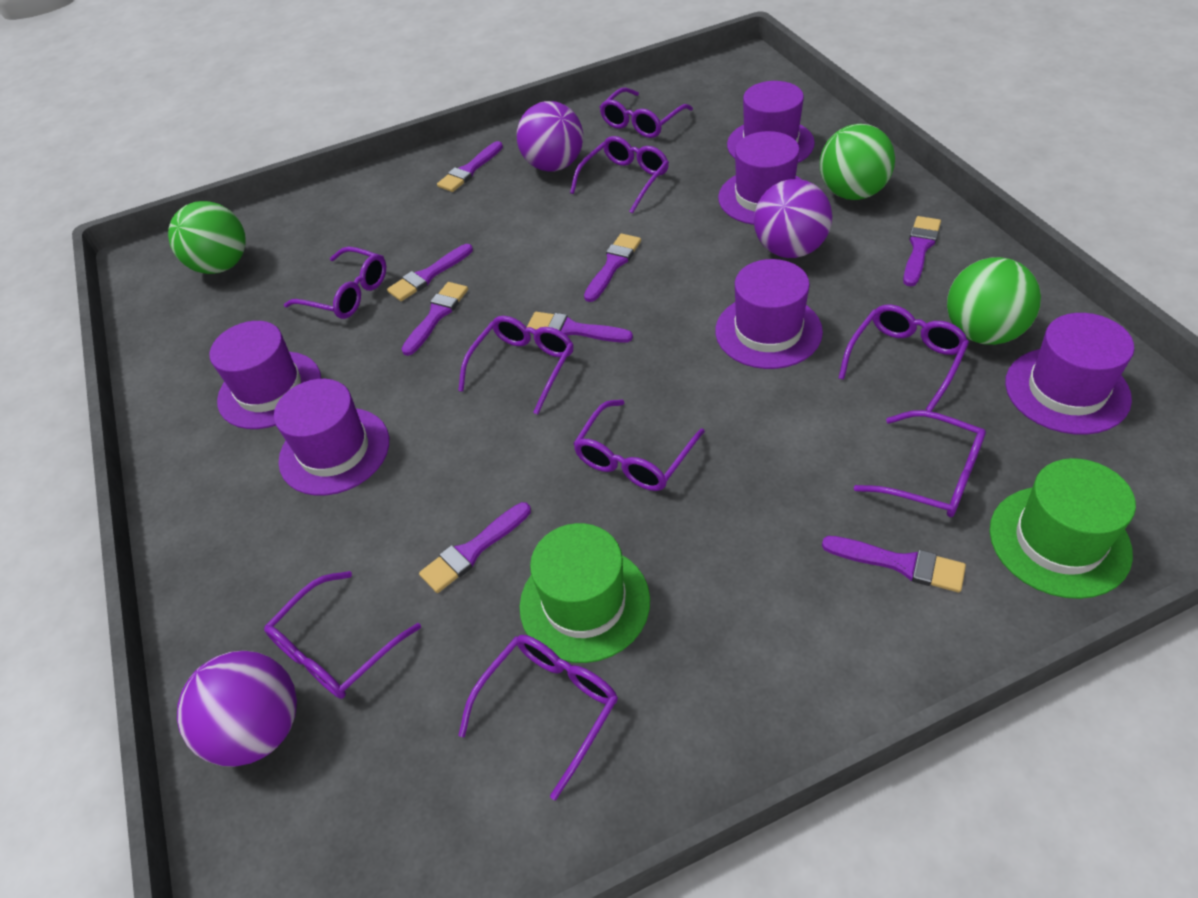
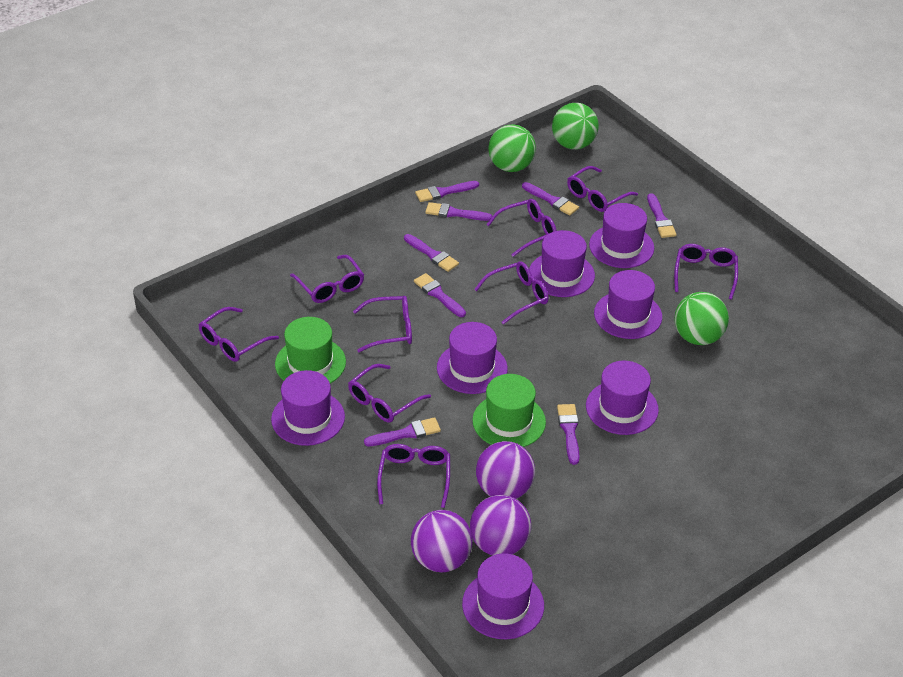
purple hat: 6 -> 7

